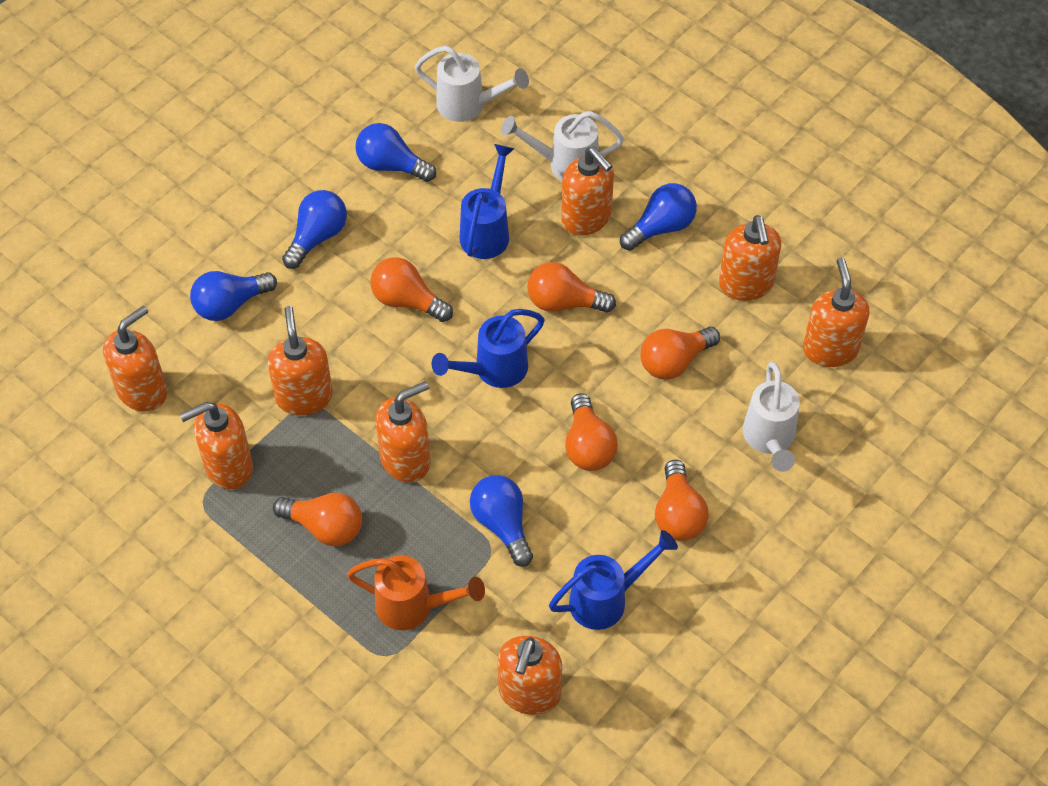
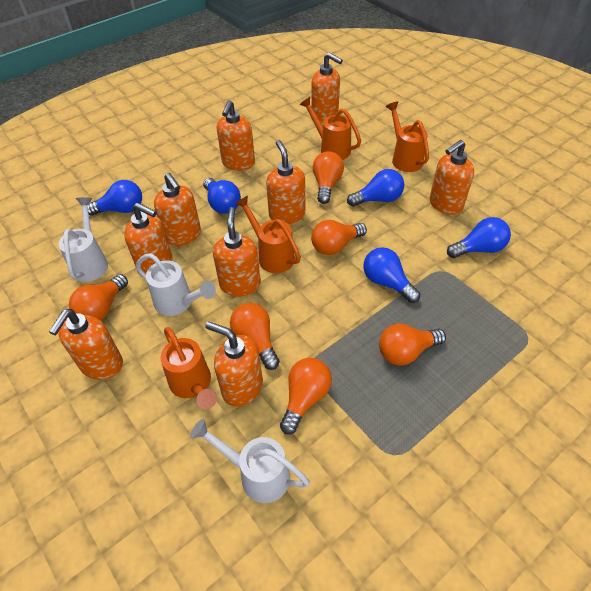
blue watering can: 3 -> 0
orange soap dispenser: 8 -> 9
orange watering can: 1 -> 4

